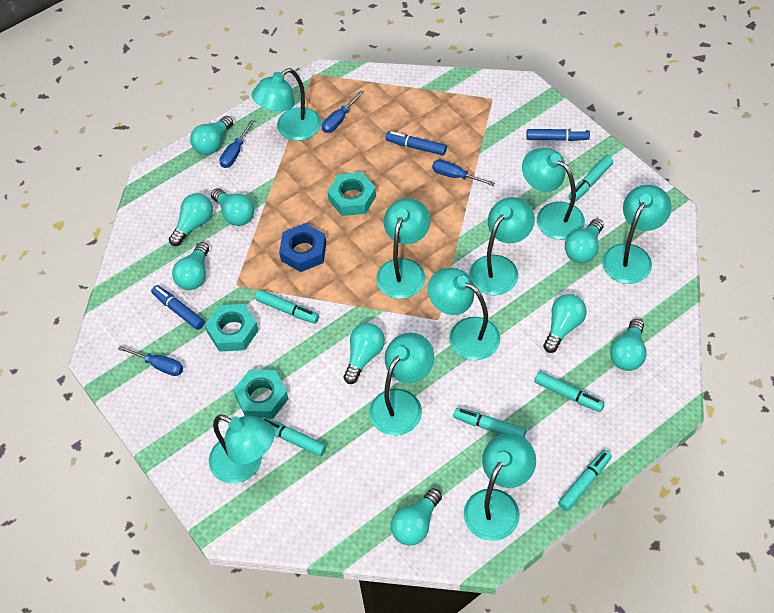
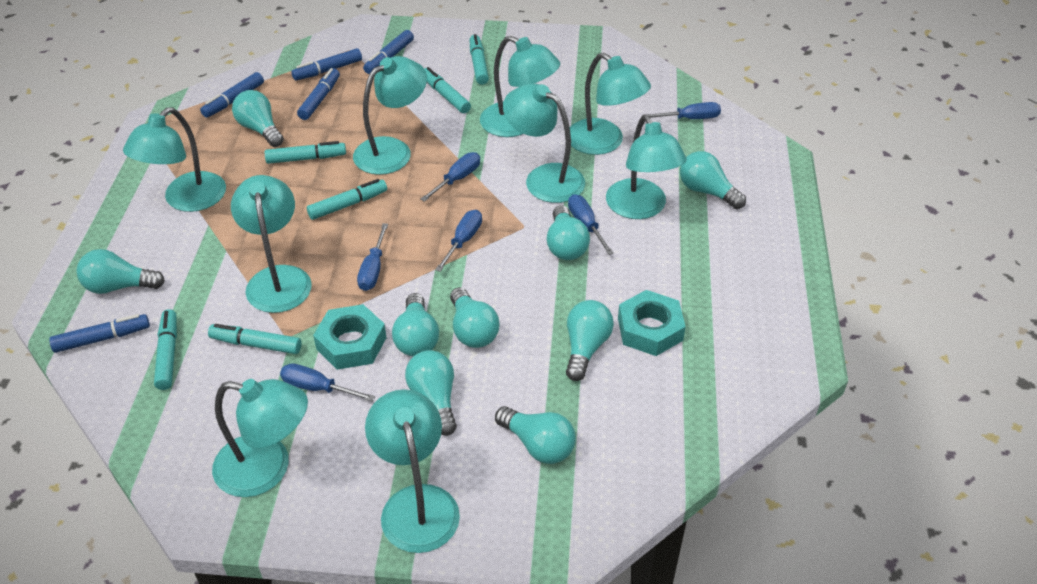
blue marker: 3 -> 5
blue nut: 1 -> 0
blue screwdriver: 4 -> 6
turquoise nut: 3 -> 2

